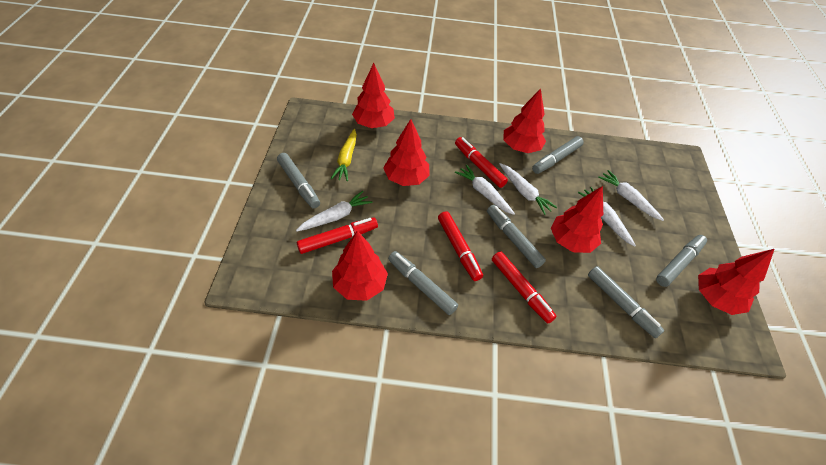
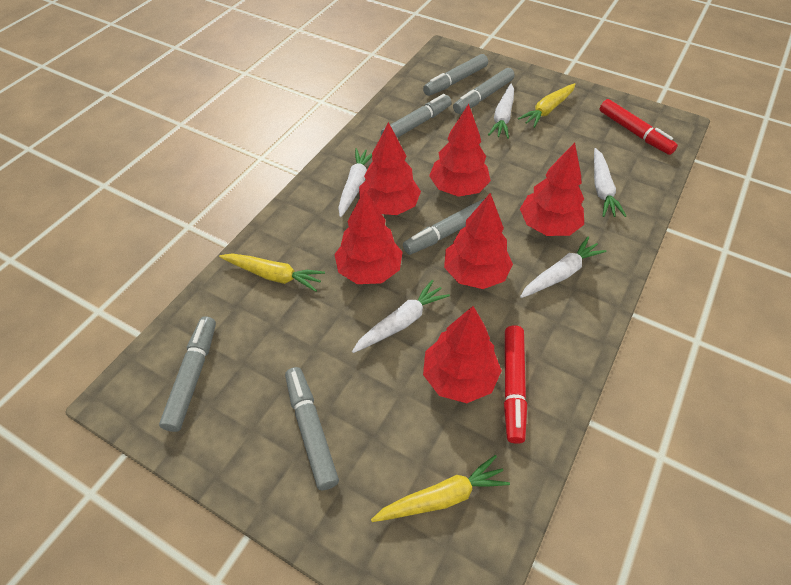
red marker: 4 -> 2
yellow carrot: 1 -> 3

